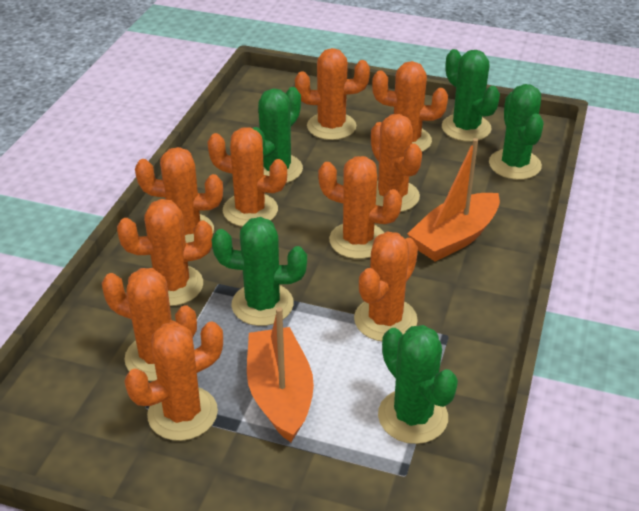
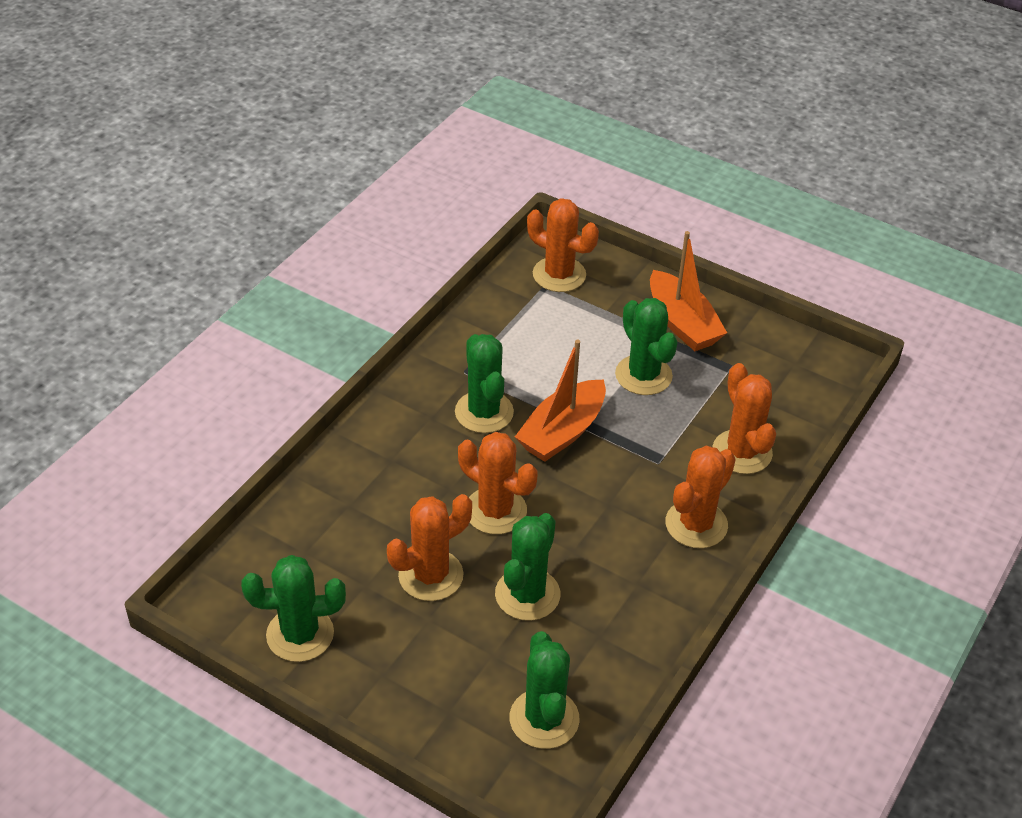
orange cactus: 10 -> 5

